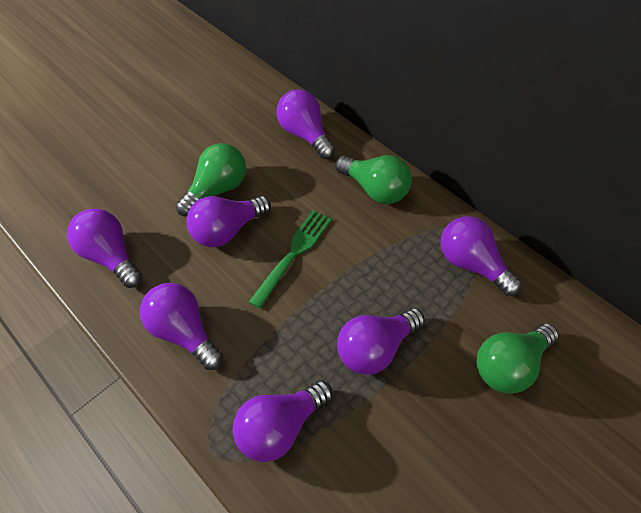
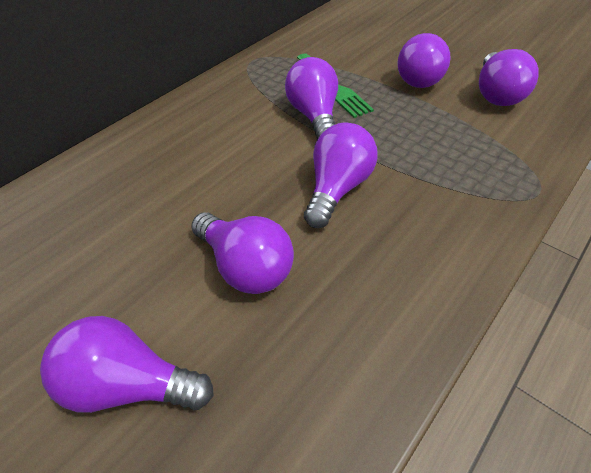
green light bulb: 3 -> 0
purple light bulb: 7 -> 6

